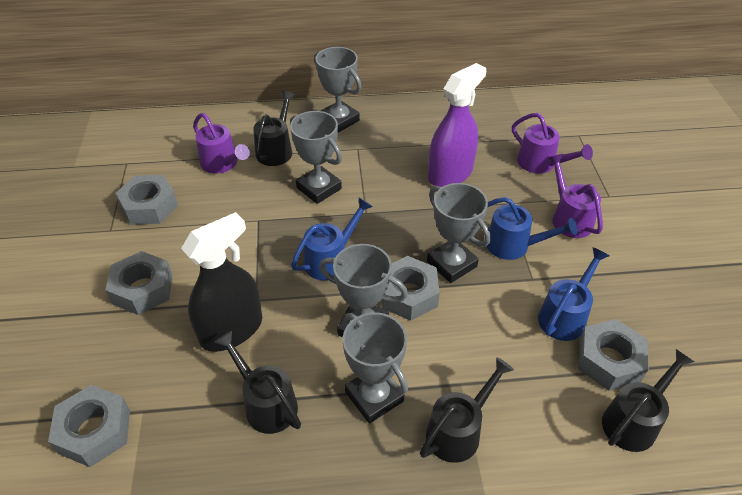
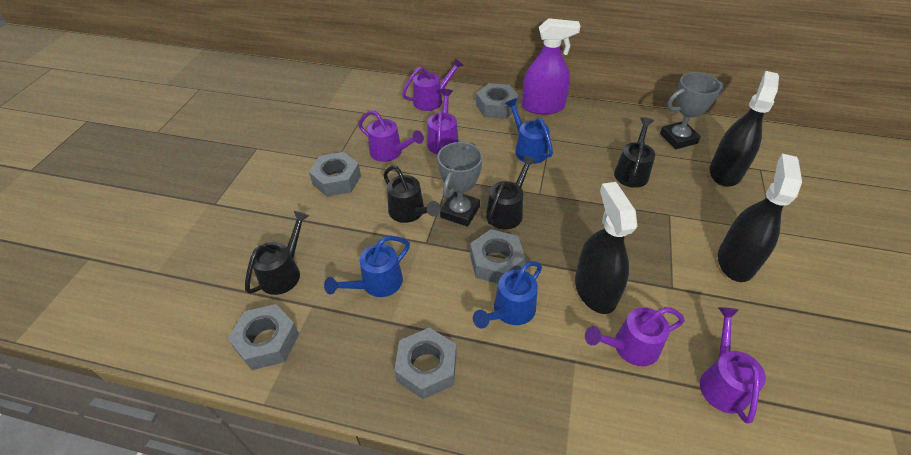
black spray bottle: 1 -> 3
grey trophy: 5 -> 2
purple watering can: 3 -> 5

